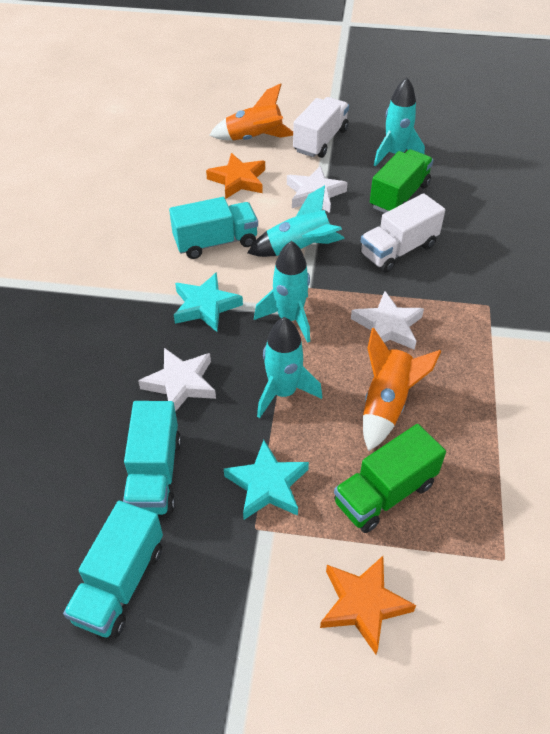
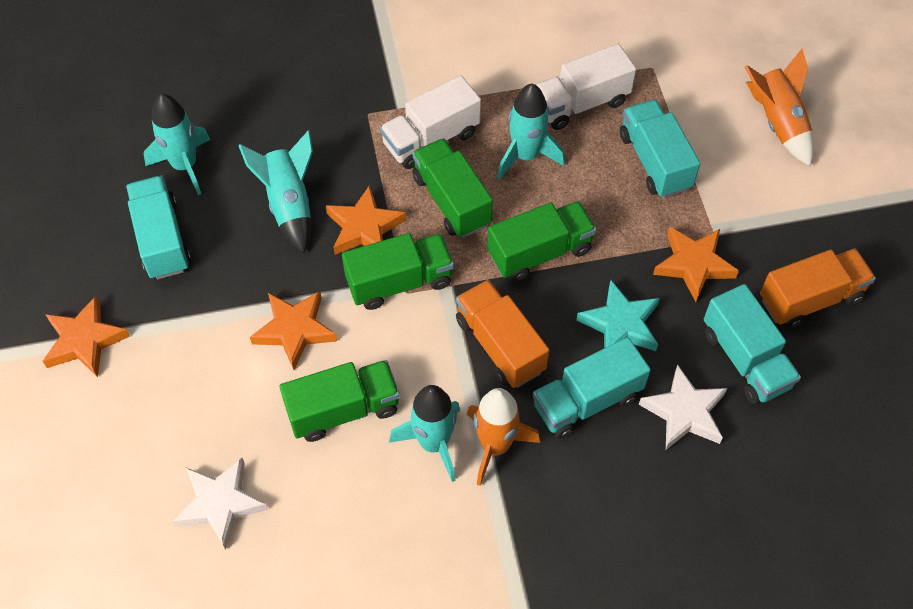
green truck: 2 -> 4
orange star: 2 -> 4
orange truck: 0 -> 2
turquoise star: 2 -> 1
turquoise truck: 3 -> 4
white star: 3 -> 2

